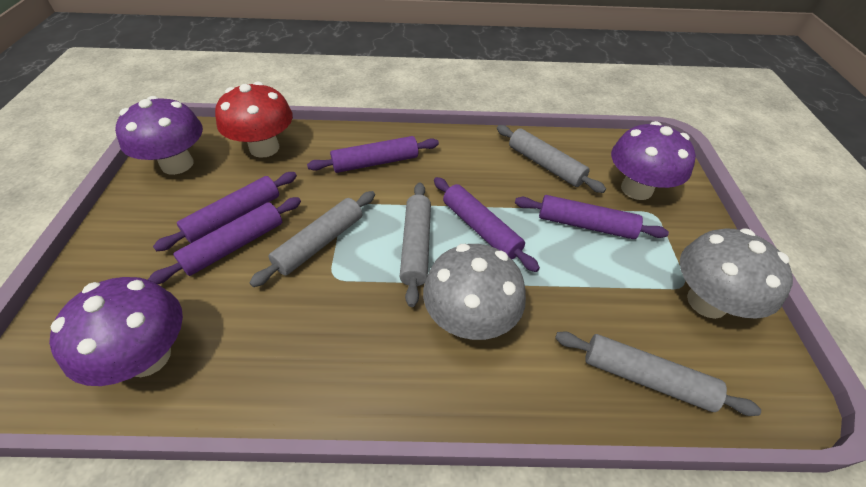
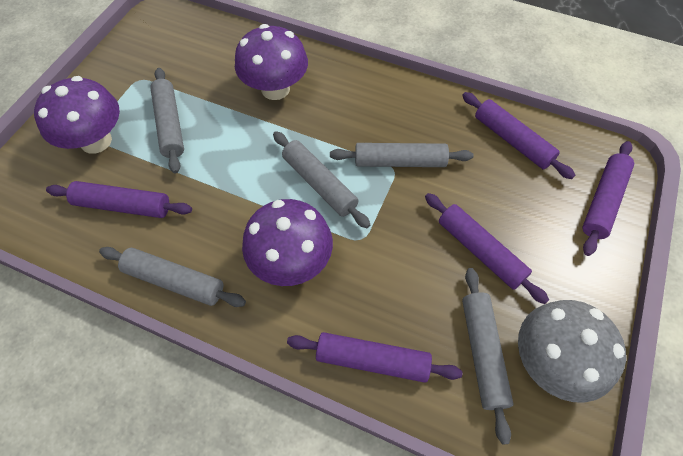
grey mushroom: 2 -> 1
grey rolling pin: 4 -> 5
red mushroom: 1 -> 0

